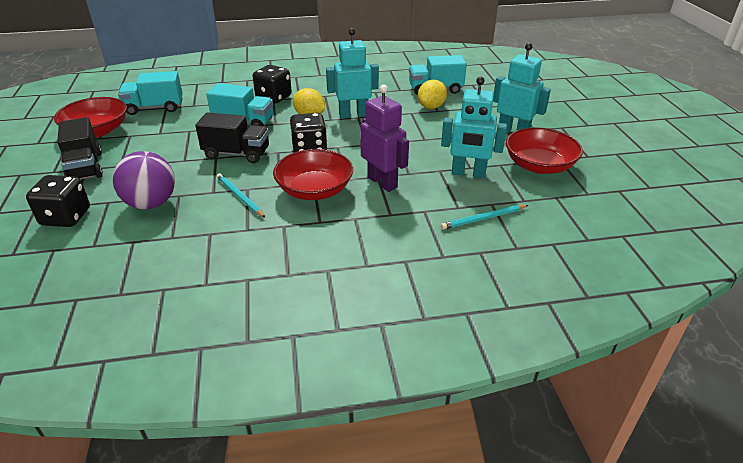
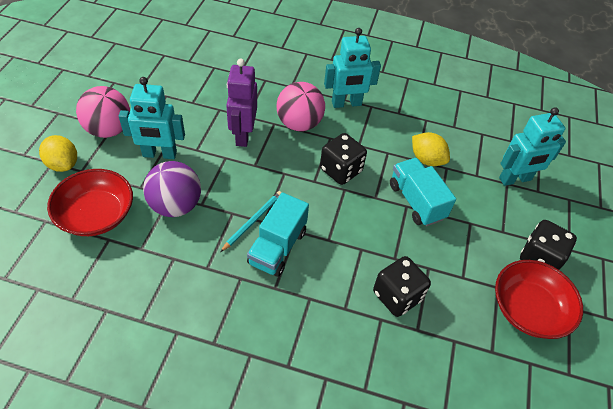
black truck: 2 -> 0
pink ball: 0 -> 2
red bowl: 3 -> 2
turquoise pencil: 2 -> 1
turquoise truck: 3 -> 2

